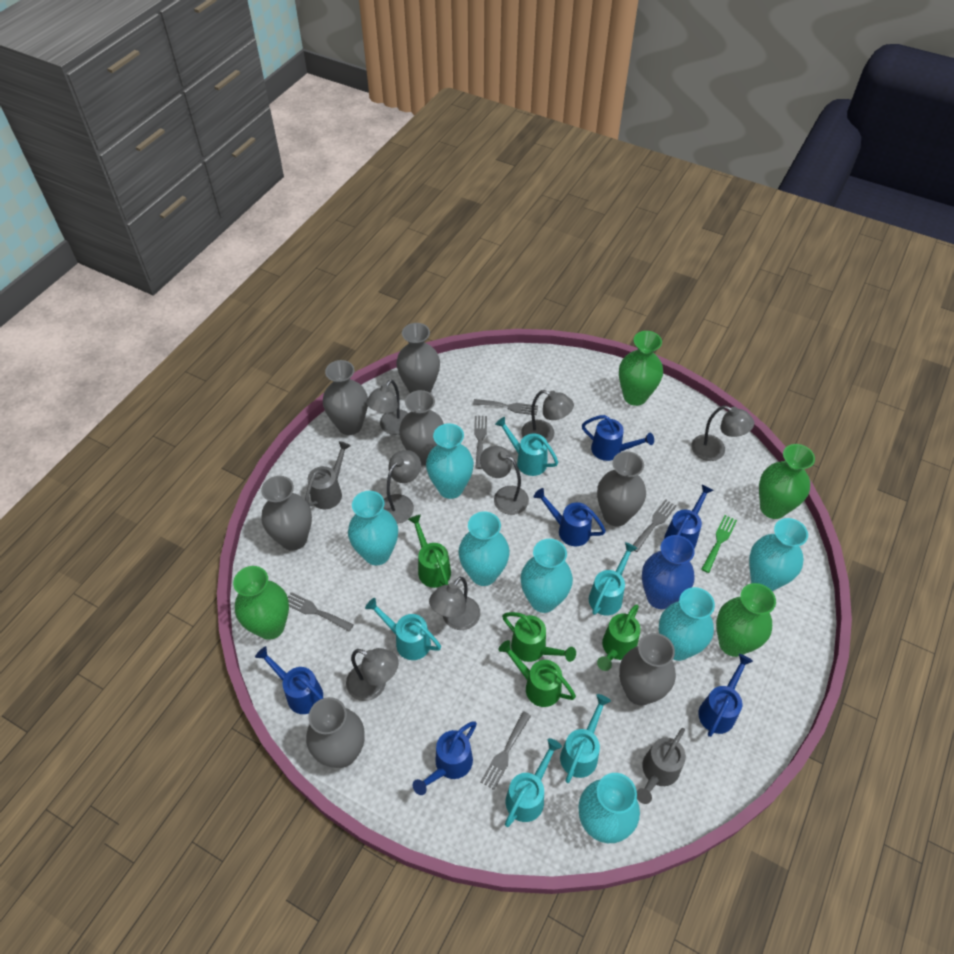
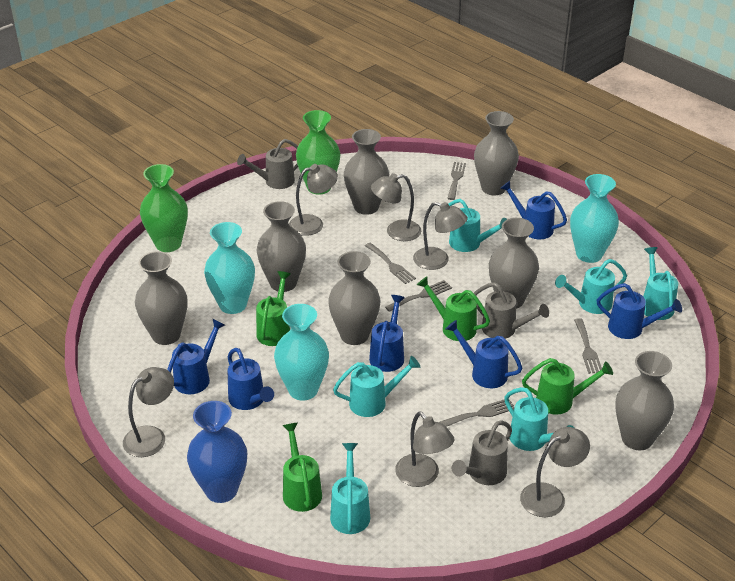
green fork: 1 -> 0
green vase: 4 -> 2
grey lamp: 7 -> 6
grey watering can: 2 -> 3
turquoise vase: 7 -> 3
turquoise watering can: 5 -> 6

